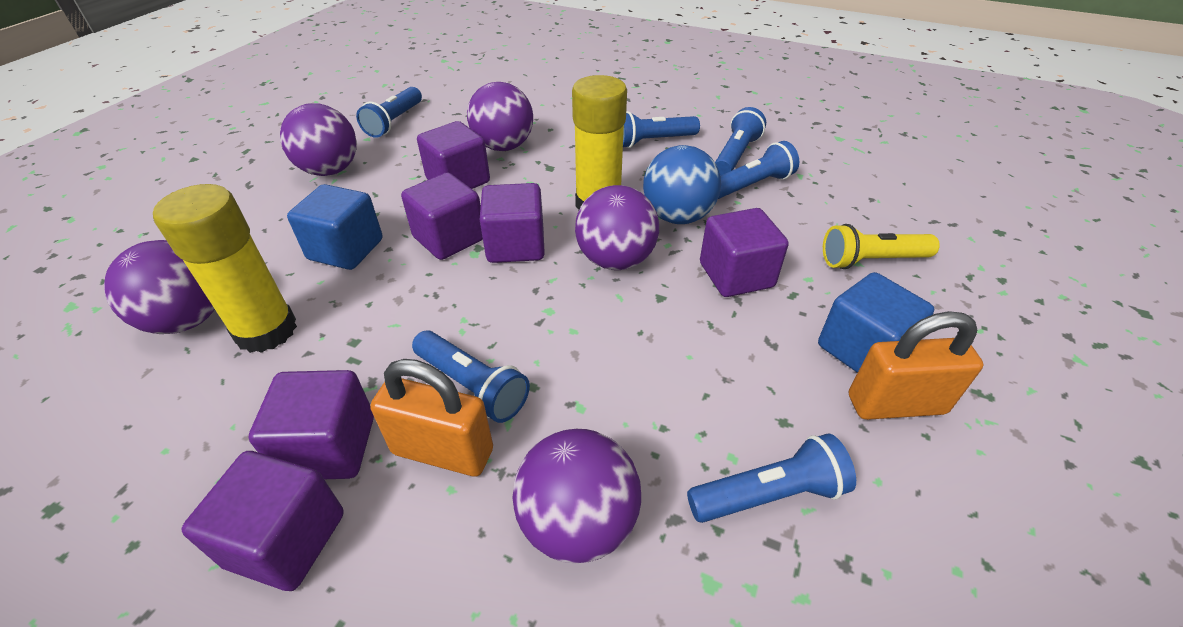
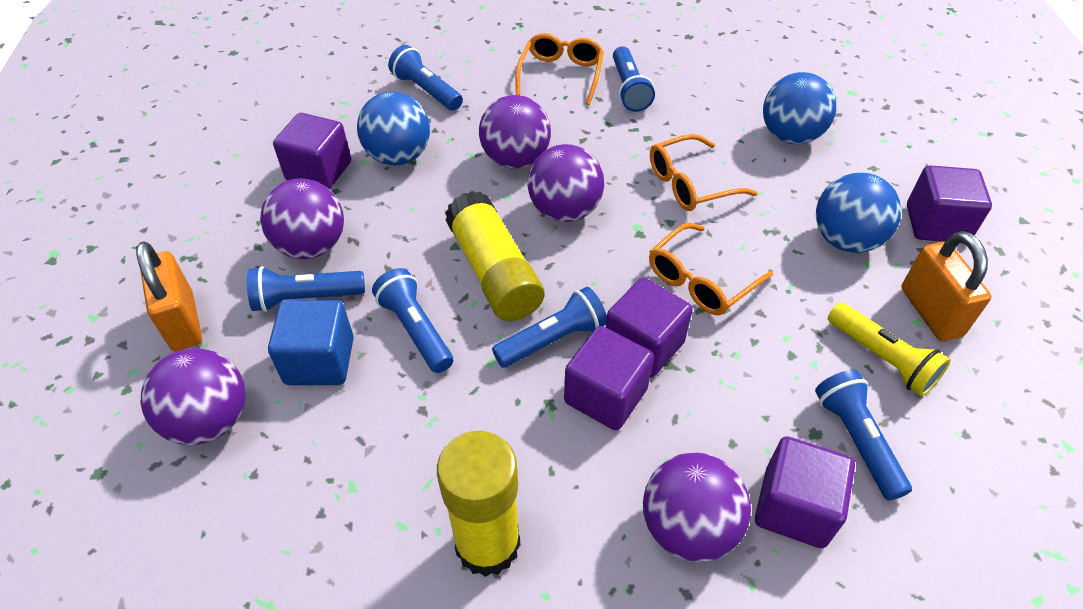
blue ball: 1 -> 3
blue cube: 2 -> 1
orange glasses: 0 -> 3
purple cube: 6 -> 5

